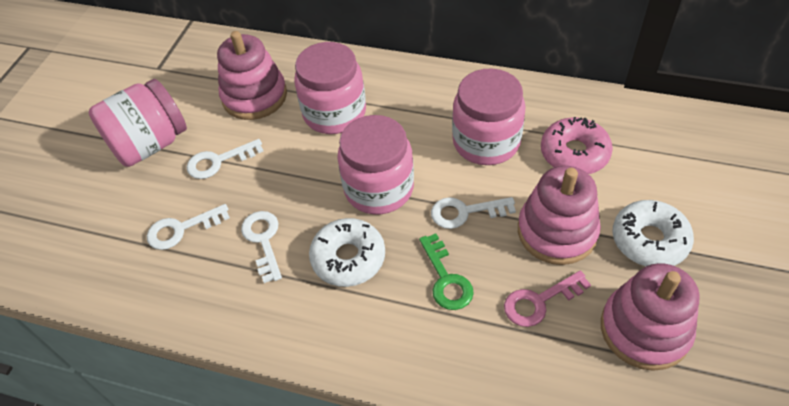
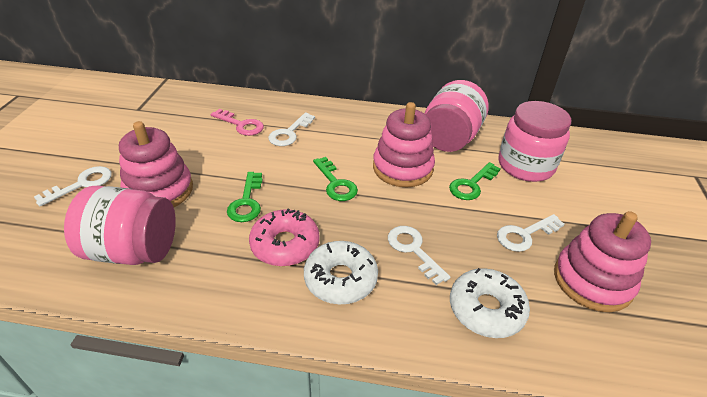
green key: 1 -> 3
pink jar: 4 -> 3

